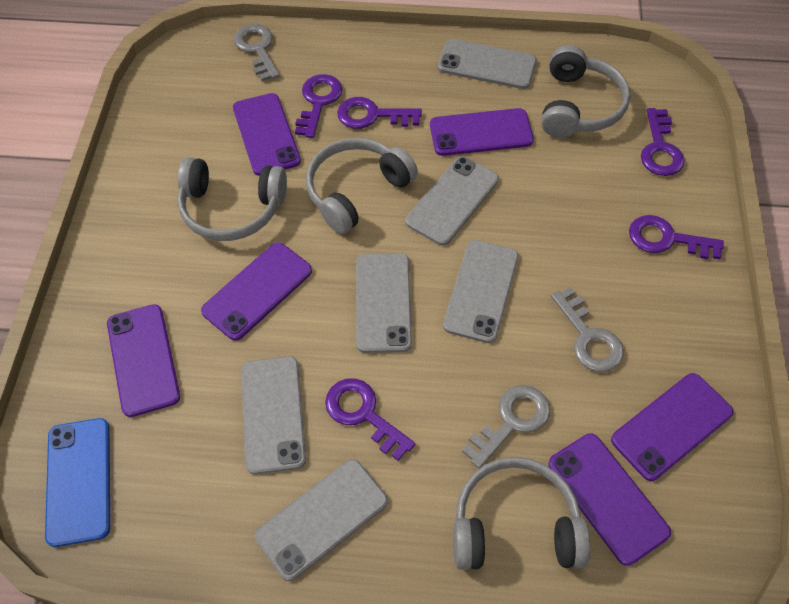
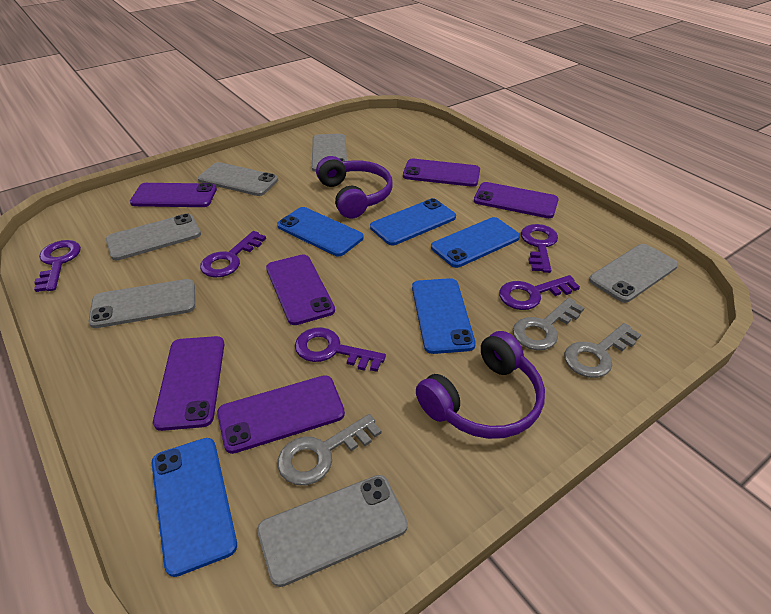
blue phone: 1 -> 5
grey headphones: 4 -> 0
purple headphones: 0 -> 2

